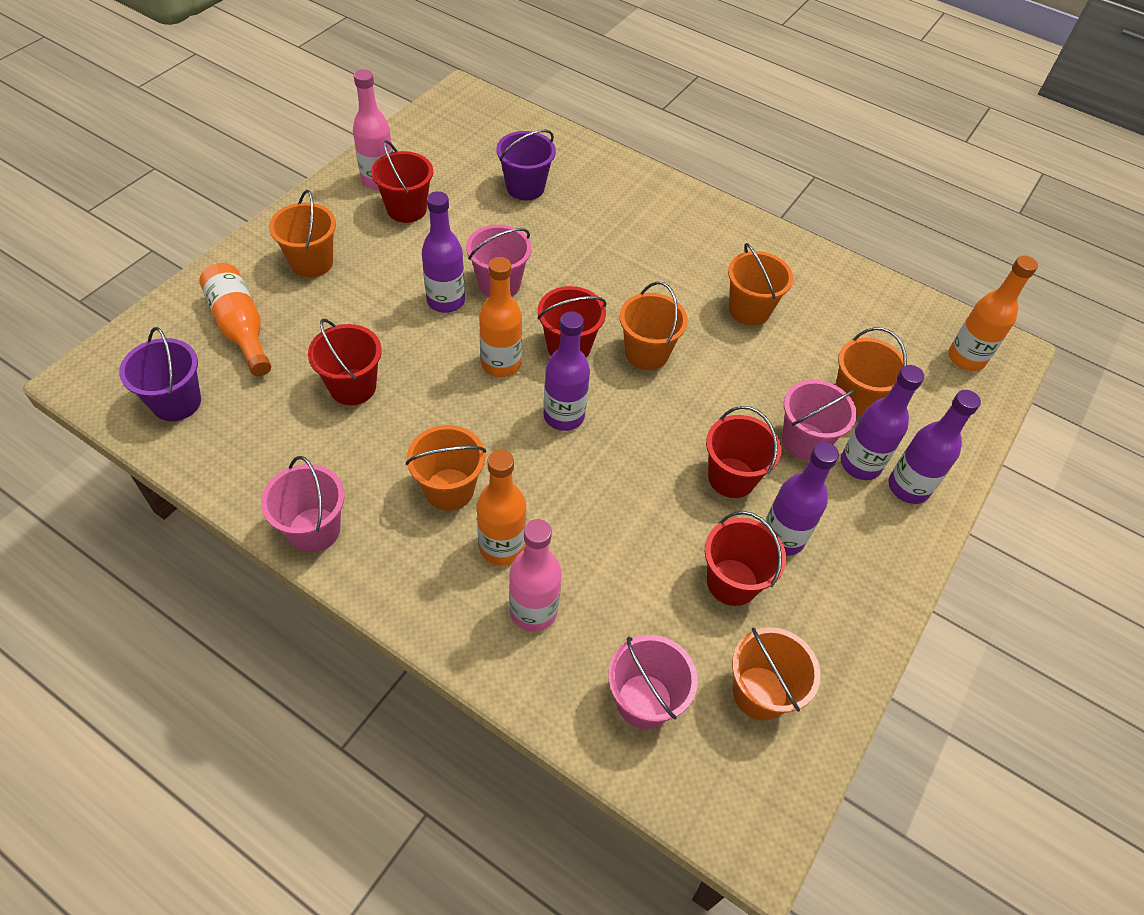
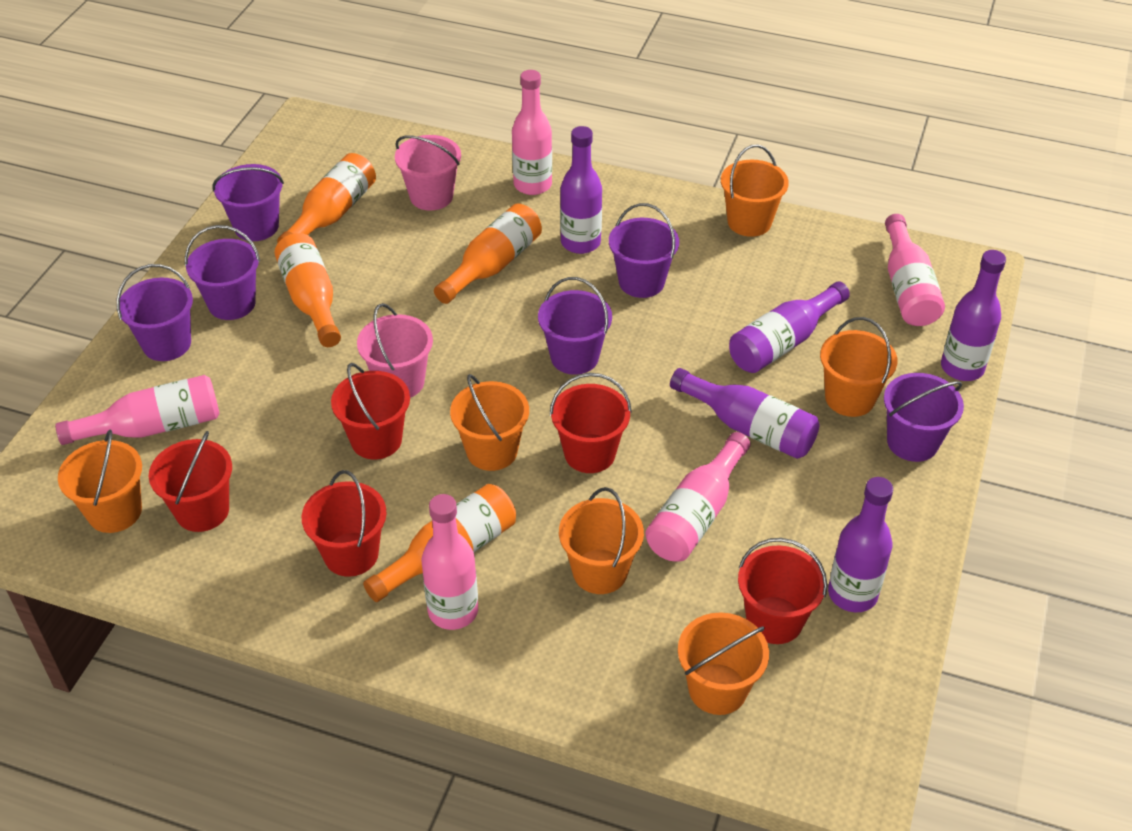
pink bottle: 2 -> 5
pink bucket: 4 -> 2
purple bucket: 2 -> 6

